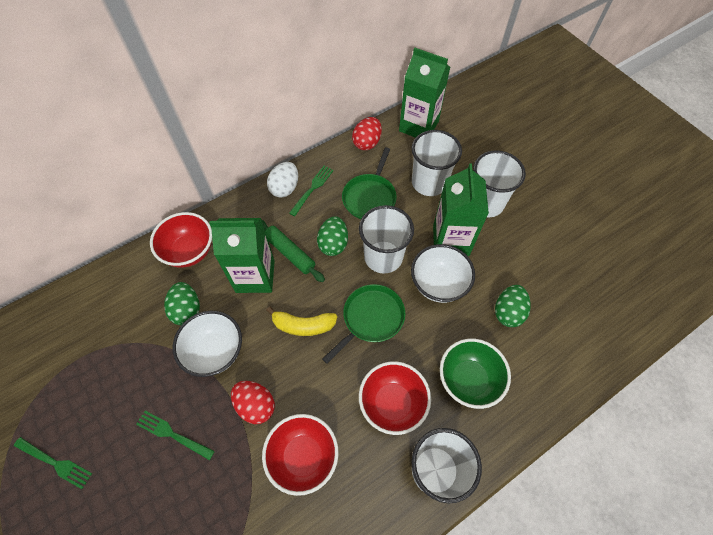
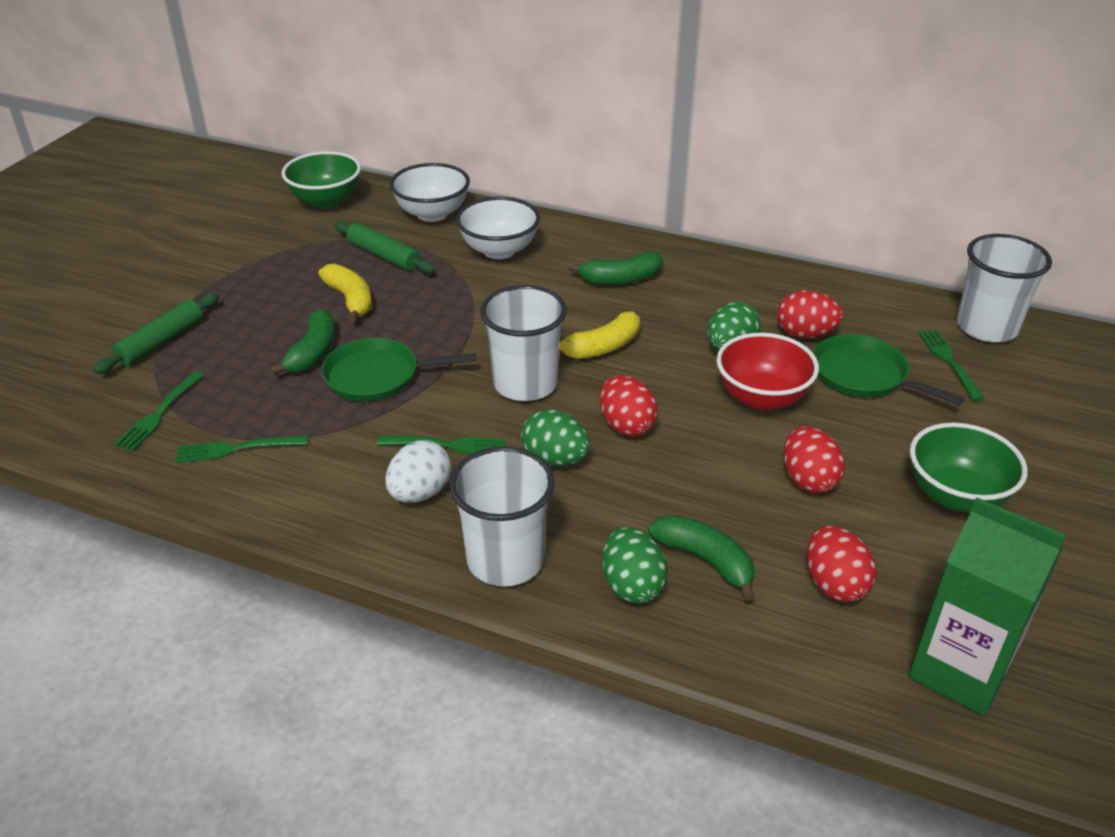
green banana: 0 -> 3
green bowl: 1 -> 2
green carton: 3 -> 1
green fork: 3 -> 4
green rolling pin: 1 -> 2
red bowl: 3 -> 1
red egg: 2 -> 4
white cup: 4 -> 3
yellow banana: 1 -> 2

